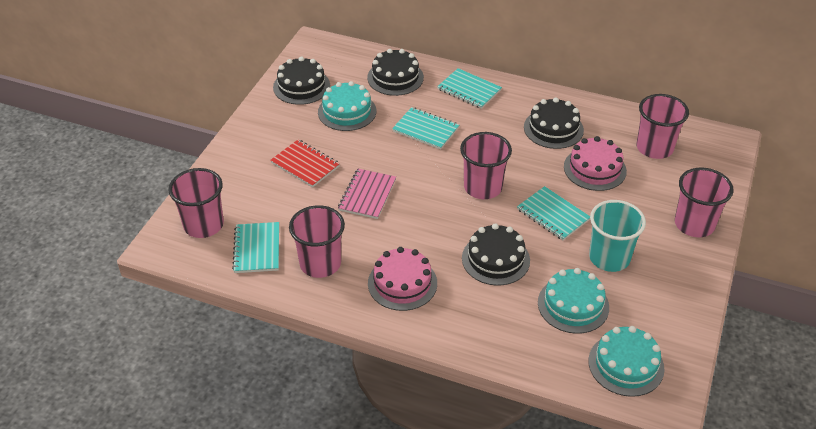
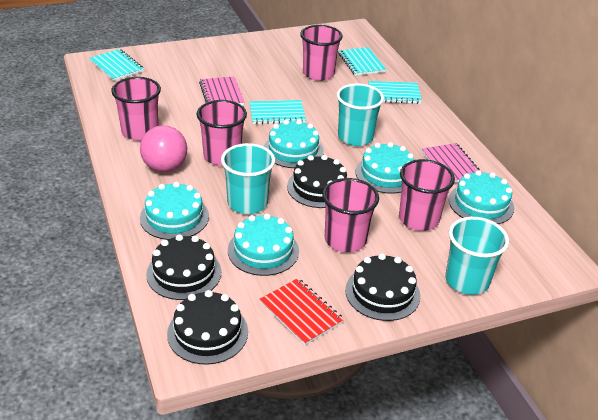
pink ball: 0 -> 1
pink cake: 2 -> 0
pink notebook: 1 -> 2
turquoise cake: 3 -> 5
turquoise cup: 1 -> 3

